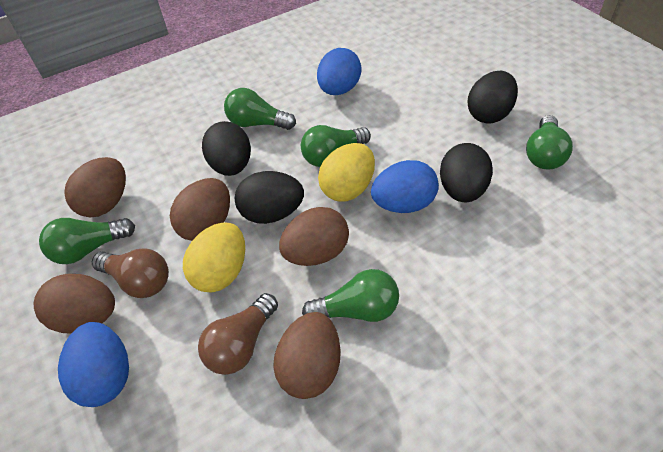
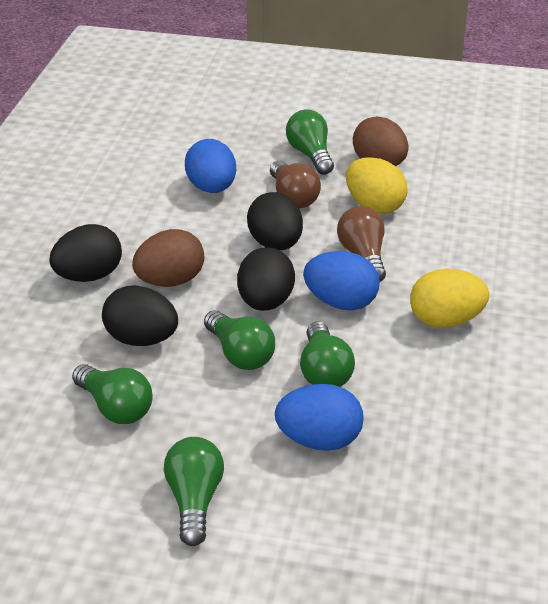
brown egg: 5 -> 2

